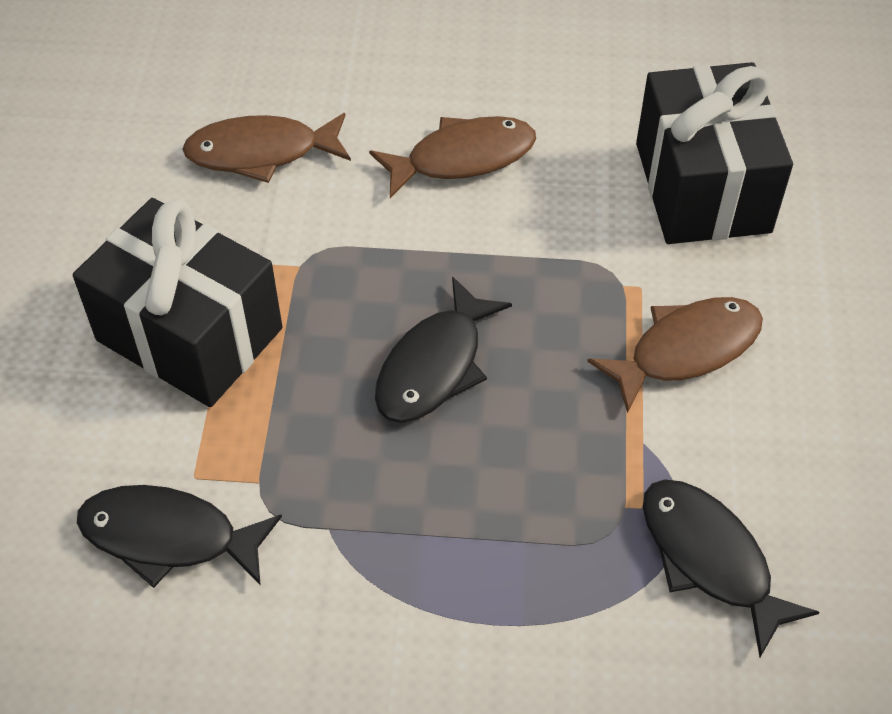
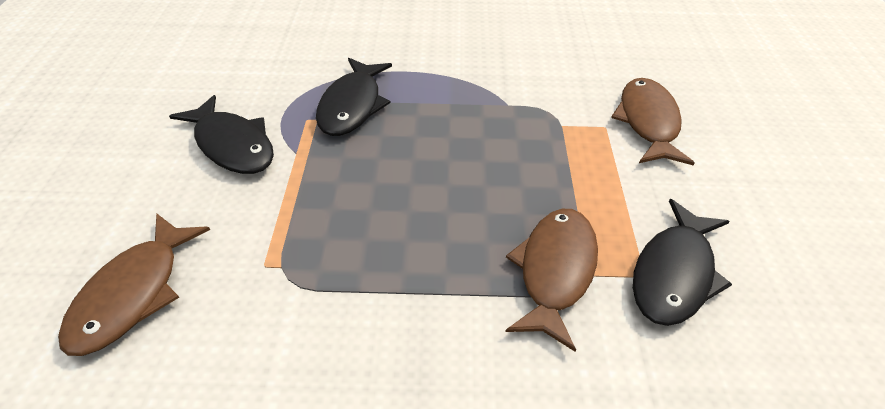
black gift: 2 -> 0

